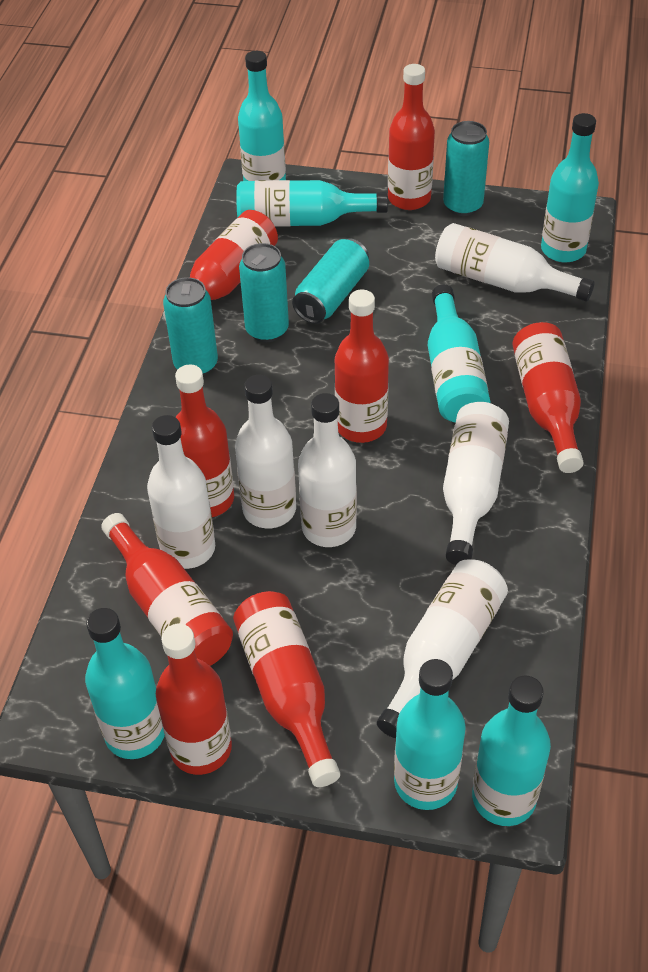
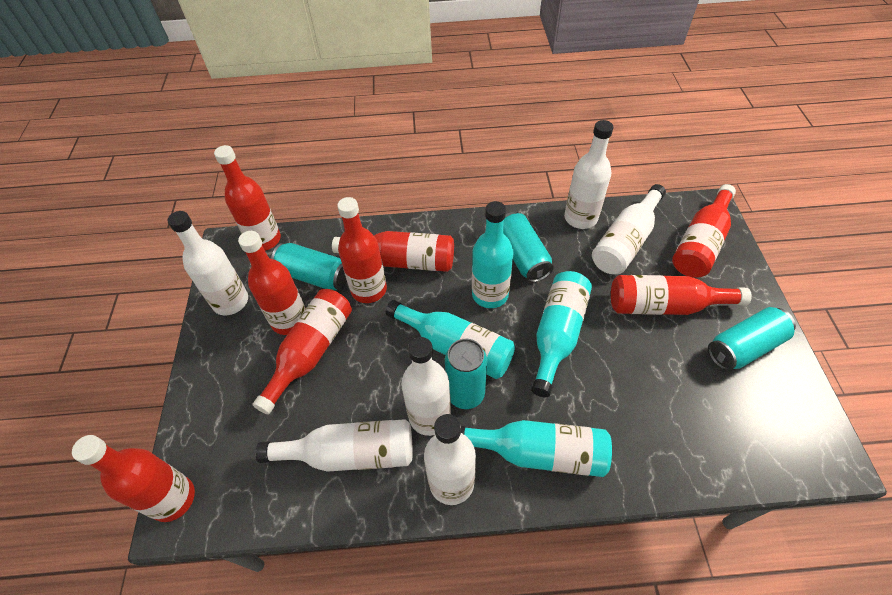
turquoise bottle: 7 -> 4

